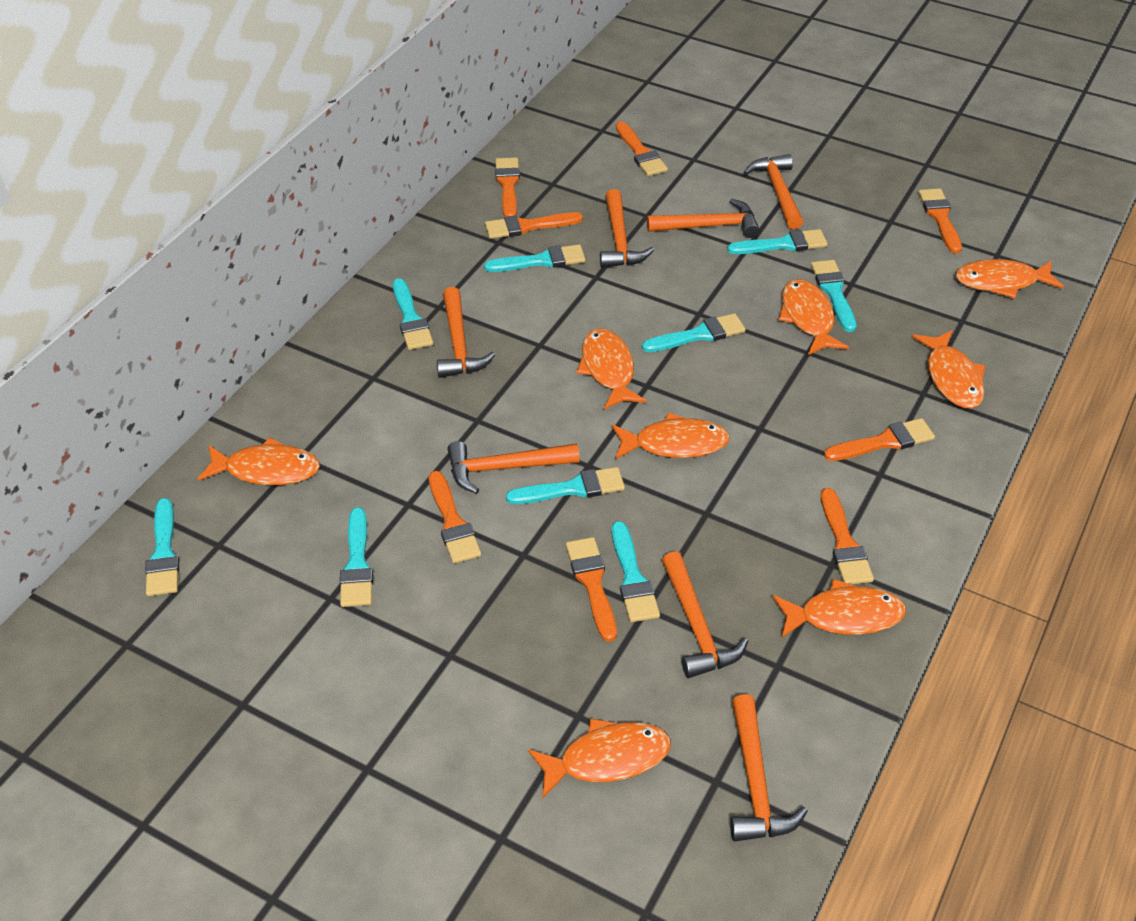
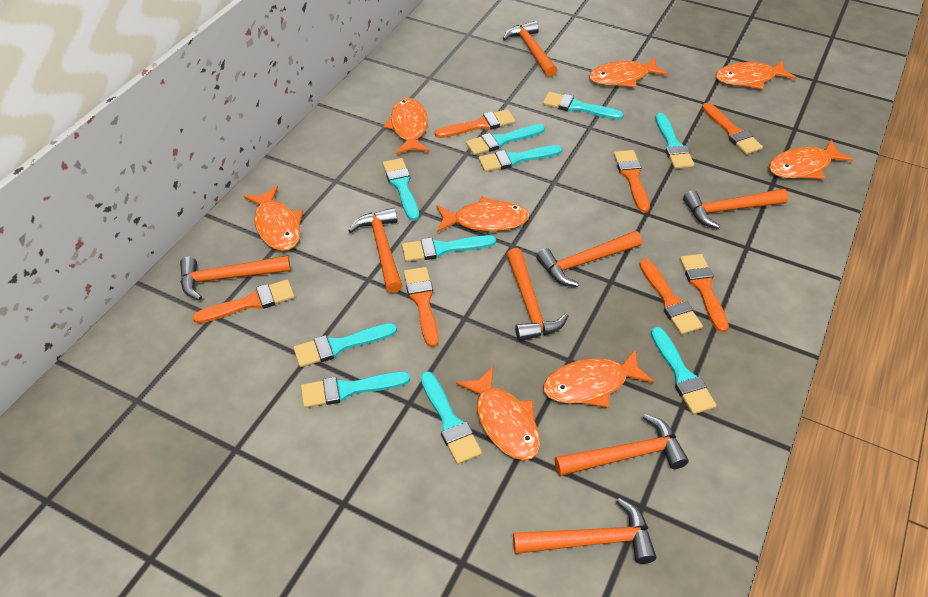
orange brush: 8 -> 7
orange hammer: 7 -> 8
turquoise brush: 9 -> 10

